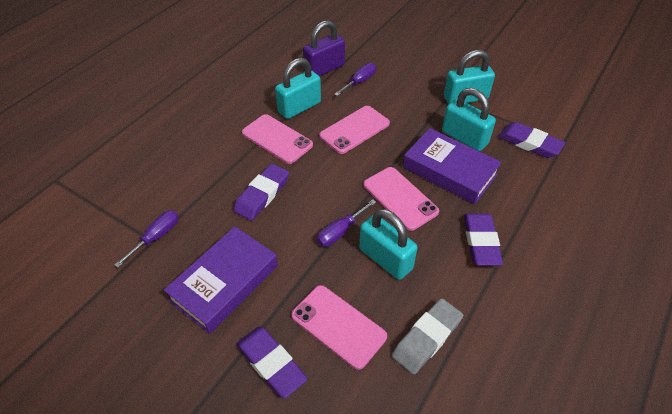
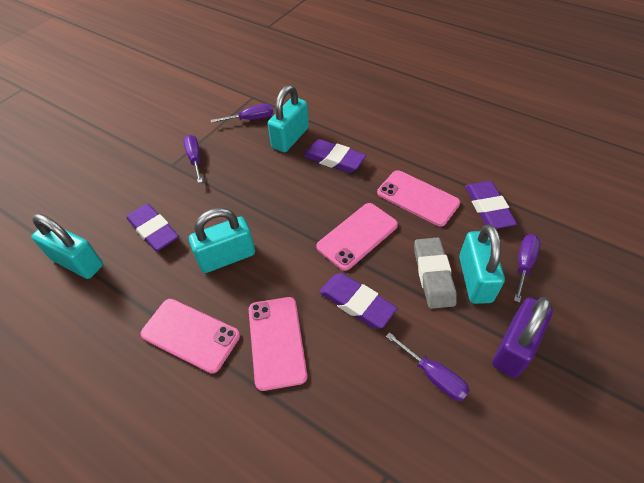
purple book: 2 -> 0
purple screwdriver: 3 -> 4

